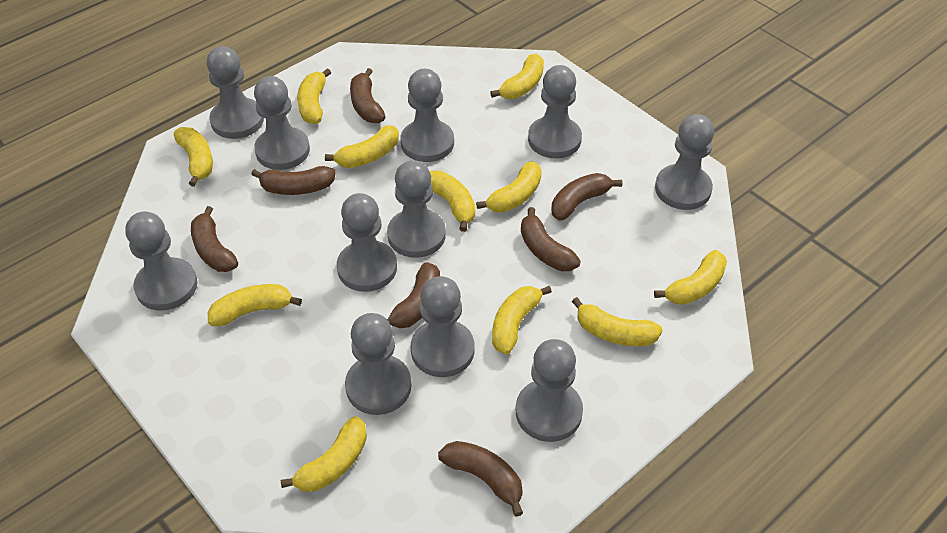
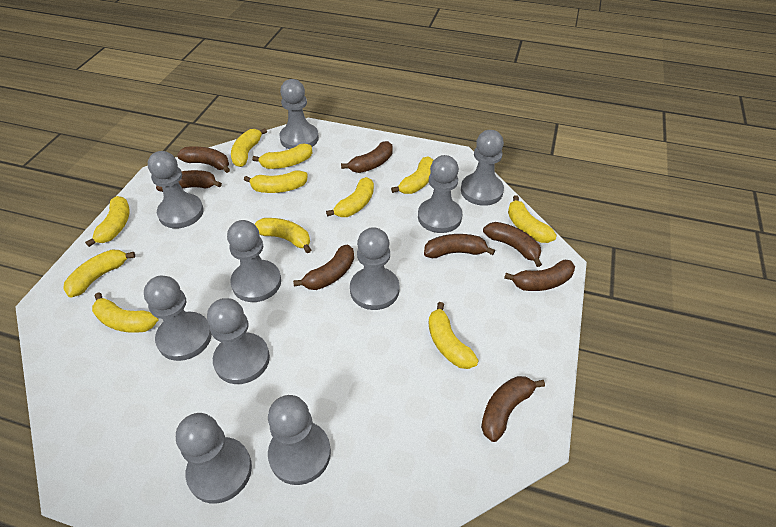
brown banana: 7 -> 8
grey pawn: 11 -> 10

